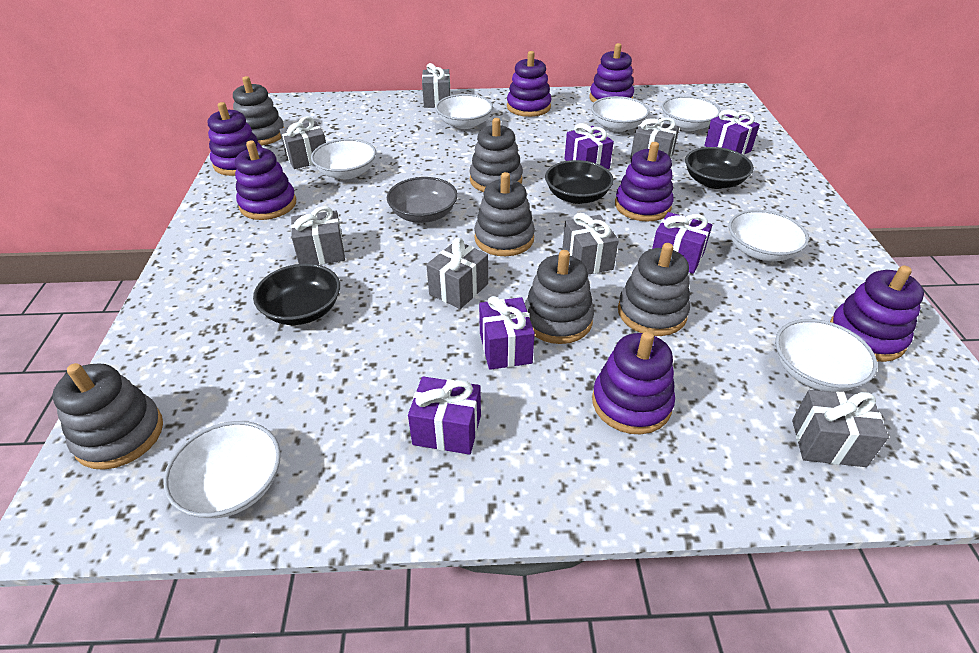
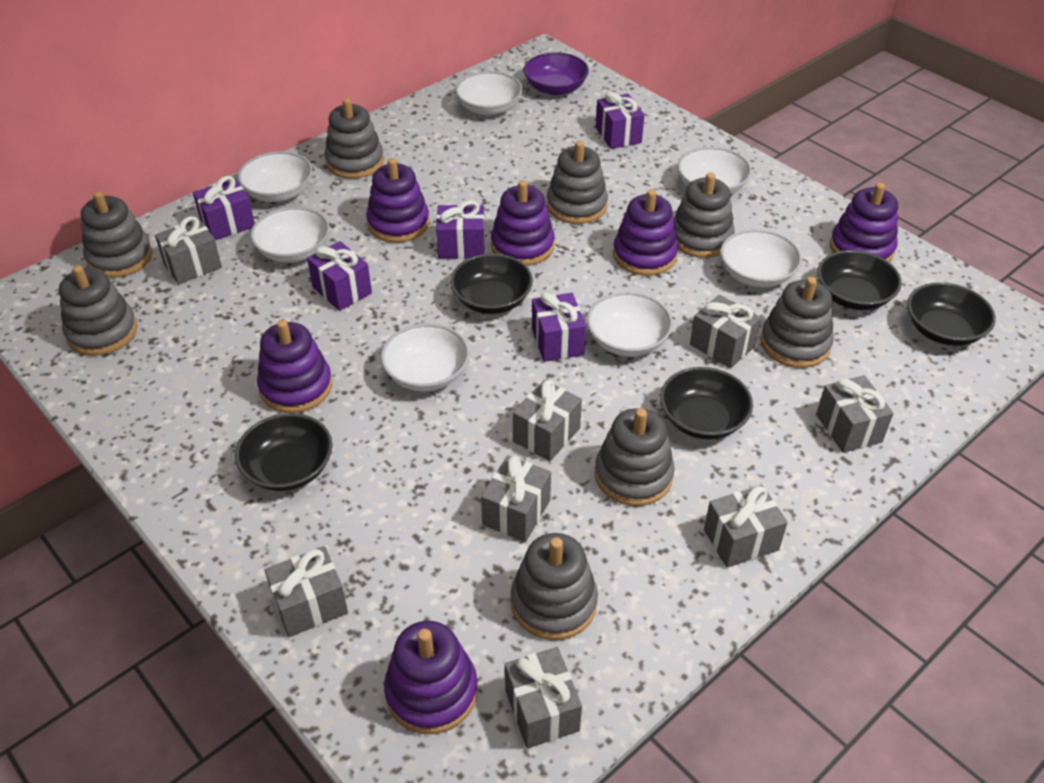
black bowl: 3 -> 5
grey bowl: 1 -> 0
grey gift: 7 -> 8
grey stacking toy: 6 -> 8
purple bowl: 0 -> 1
purple stacking toy: 7 -> 6

